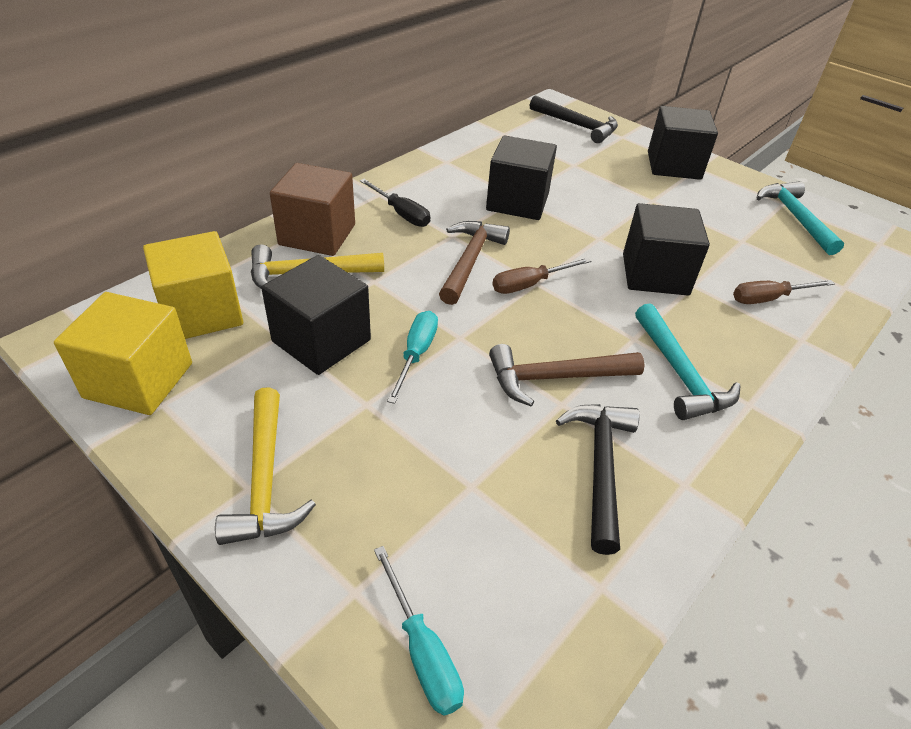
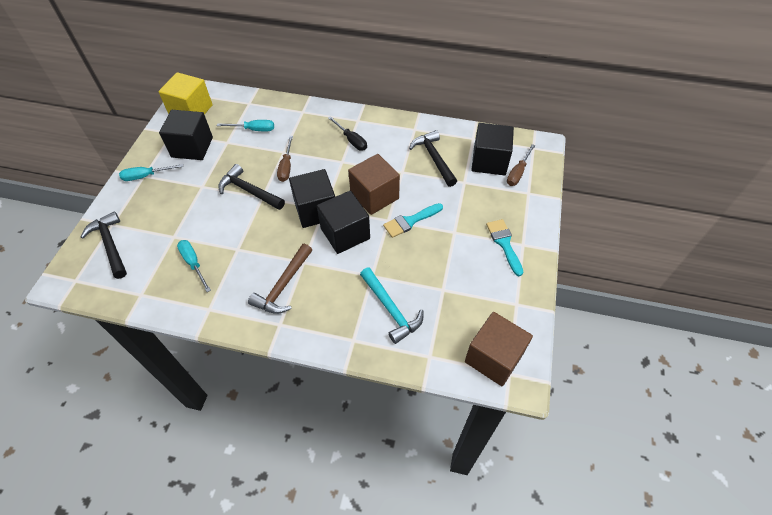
black hammer: 2 -> 3
brown cube: 1 -> 2
brown hammer: 2 -> 1
turquoise brush: 0 -> 2
turquoise hammer: 2 -> 1
turquoise screwdriver: 2 -> 3
yellow cube: 2 -> 1
yellow hammer: 2 -> 0

